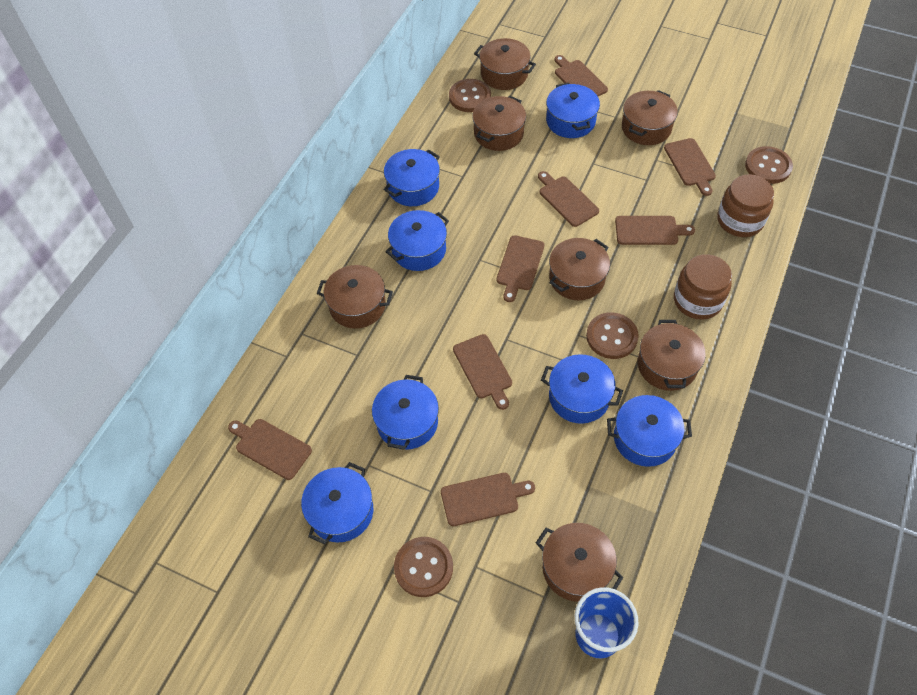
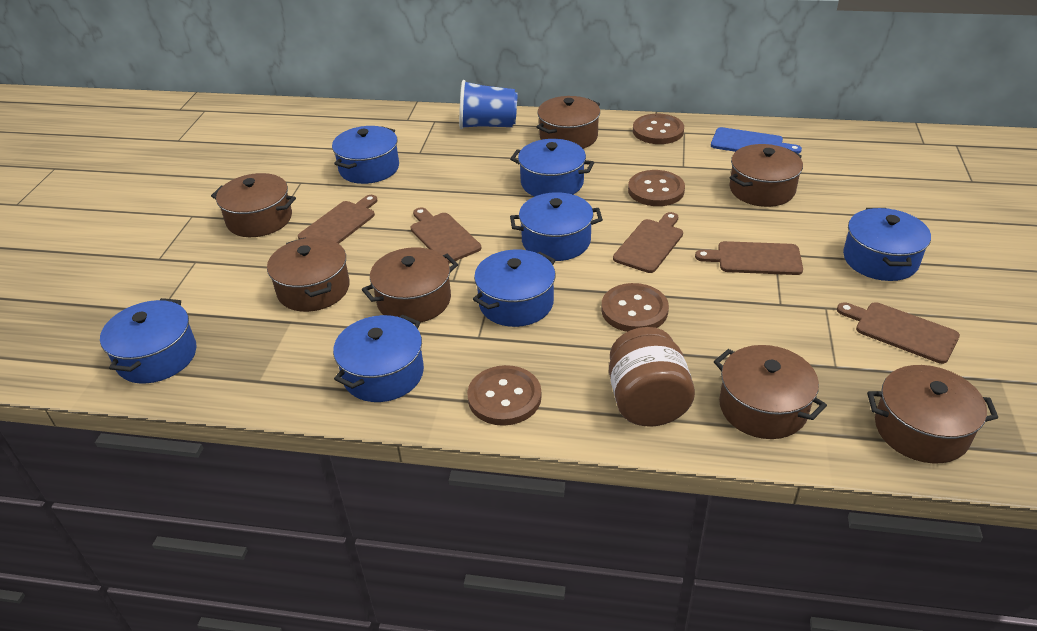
blue cutting board: 0 -> 1
brown cutting board: 8 -> 5
brown jar: 2 -> 1

